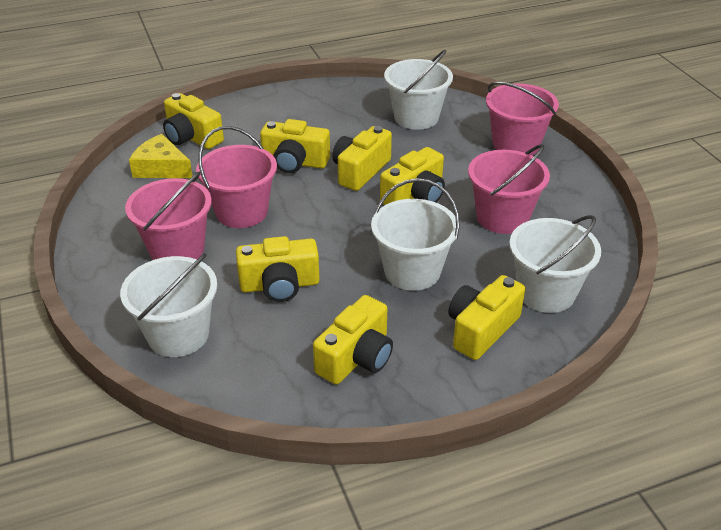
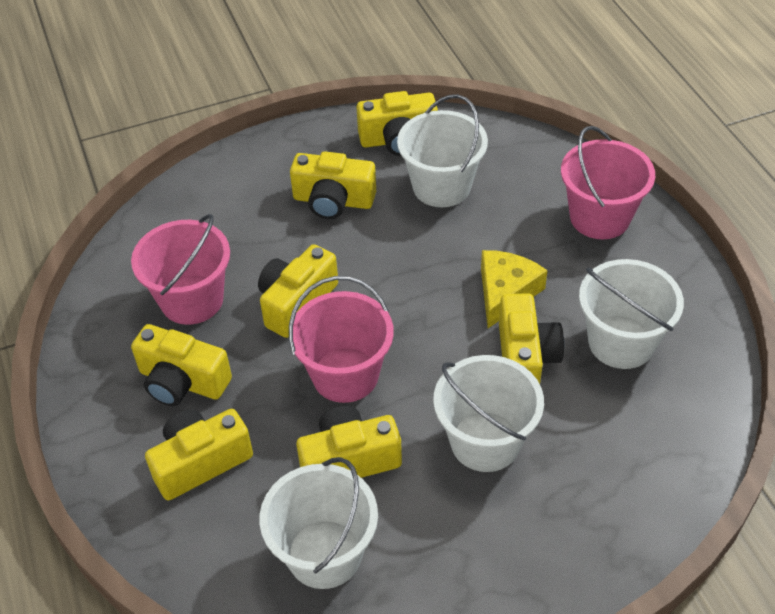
pink bucket: 4 -> 3

